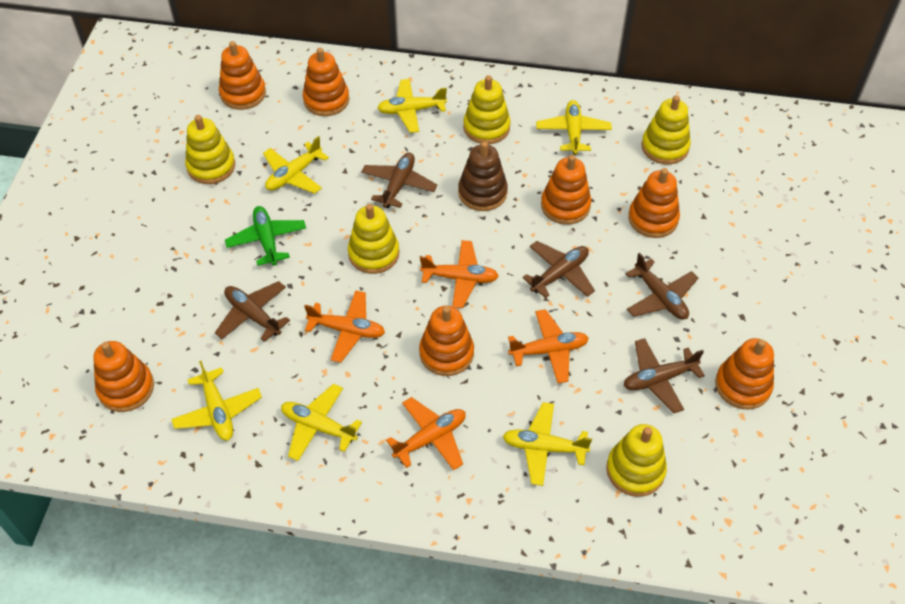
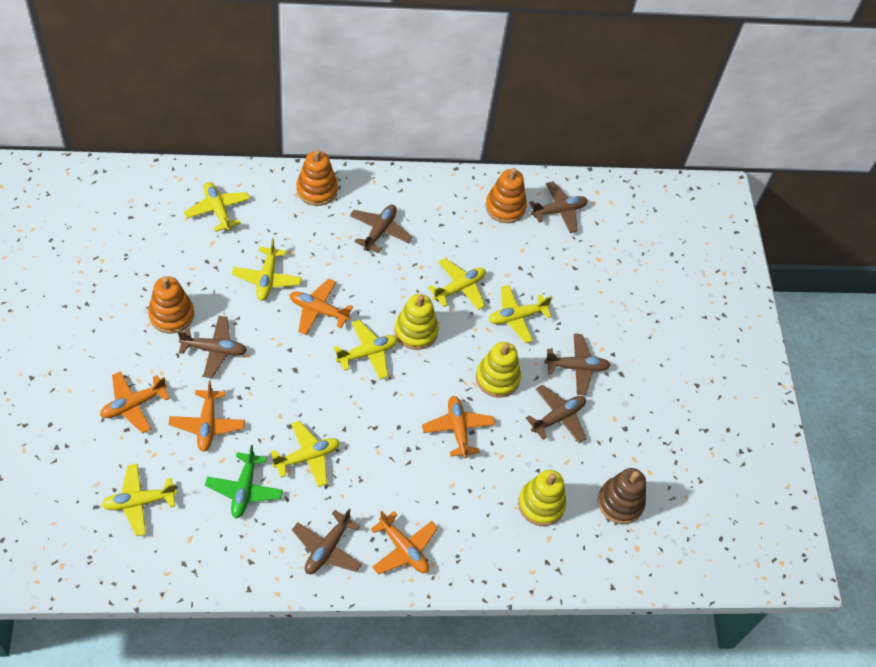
brown plane: 5 -> 6
orange plane: 4 -> 5
orange stacking toy: 7 -> 3
yellow plane: 6 -> 7
yellow stacking toy: 5 -> 3

